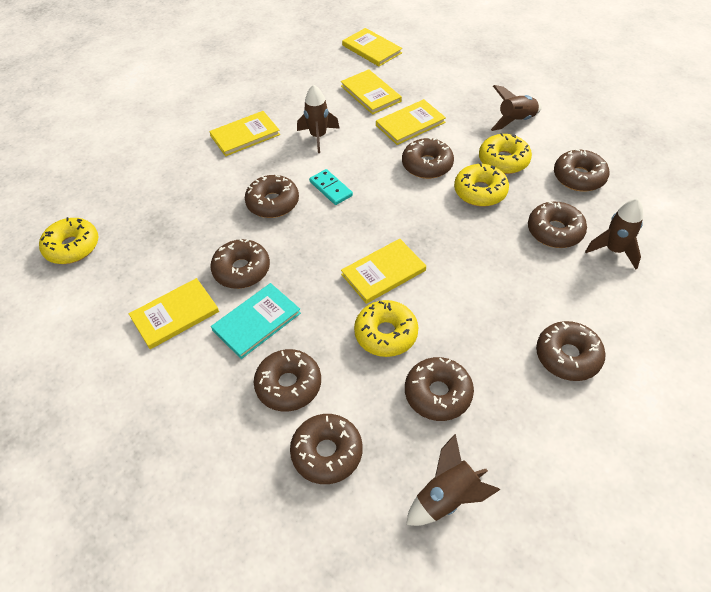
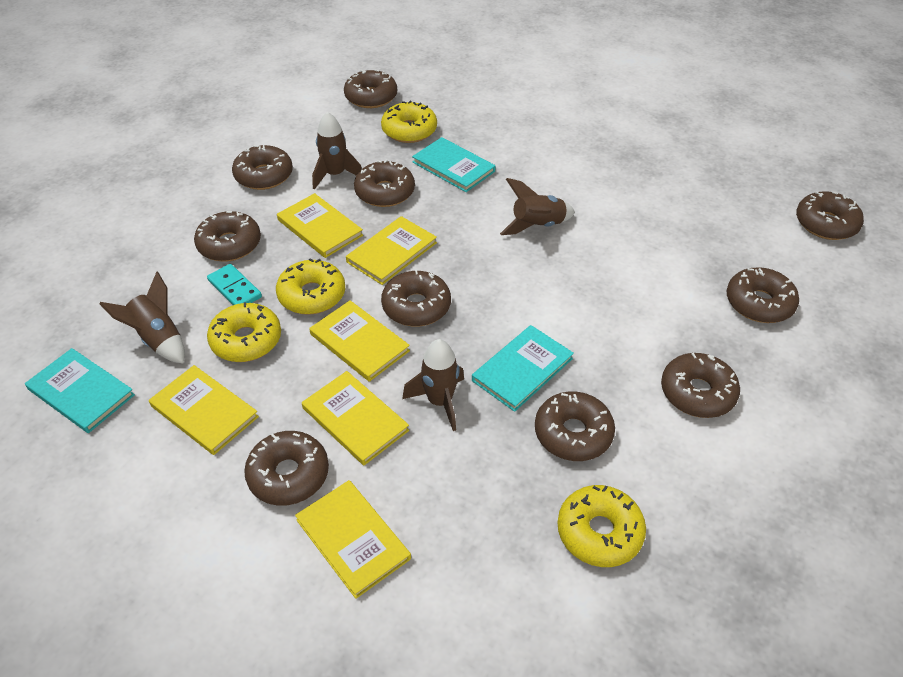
brown donut: 9 -> 10
turquoise book: 1 -> 3

